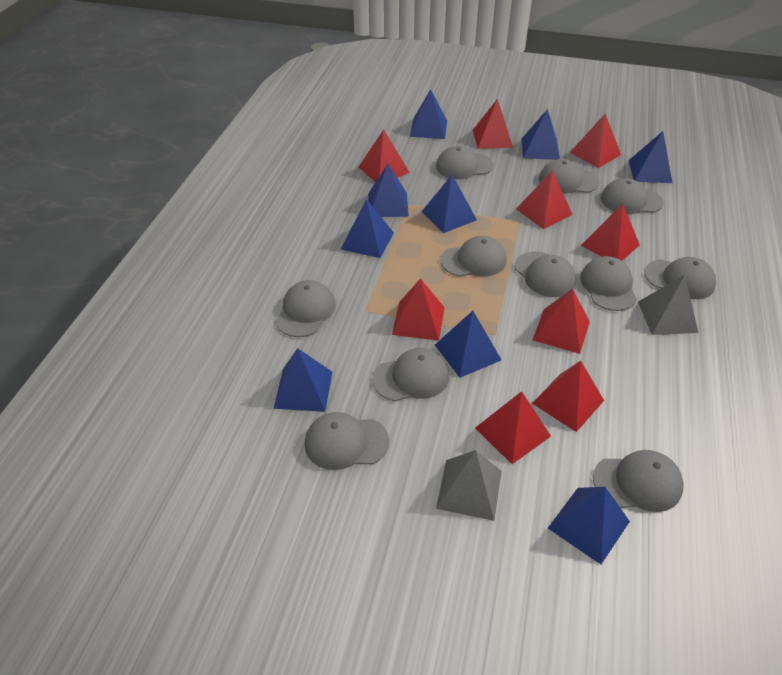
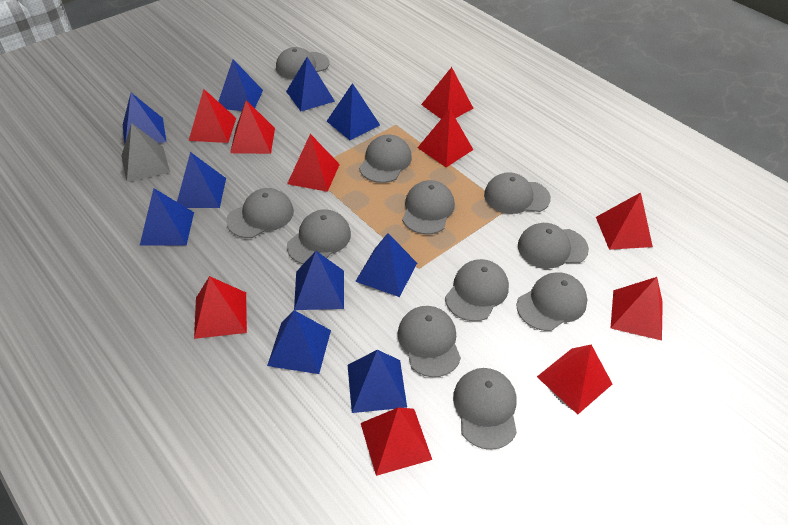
blue pyramid: 9 -> 10
grey pyramid: 2 -> 1
red pyramid: 9 -> 10

